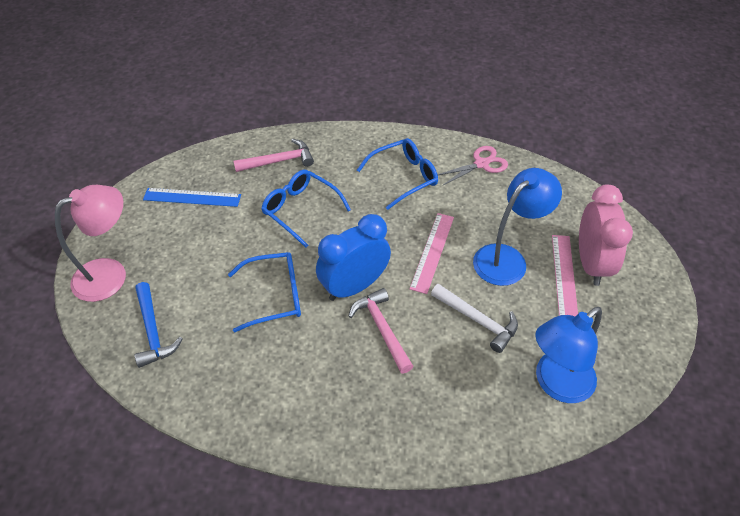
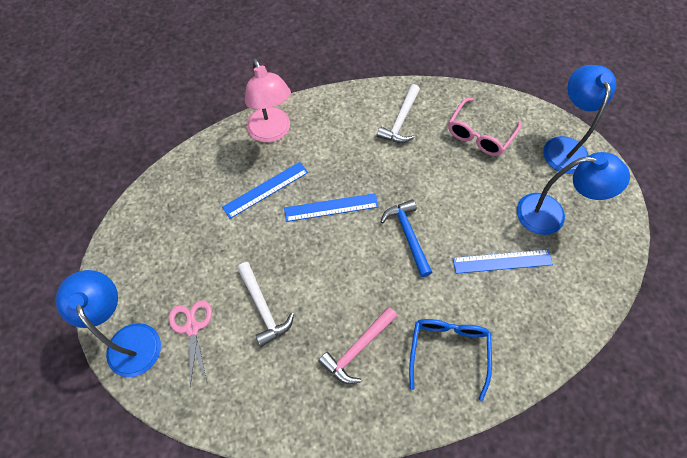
blue clock: 1 -> 0
blue glasses: 3 -> 1
blue lamp: 2 -> 3
blue ruler: 1 -> 3
pink clock: 1 -> 0
pink glasses: 0 -> 1
pink hammer: 2 -> 1
pink ruler: 2 -> 0
white hammer: 1 -> 2

